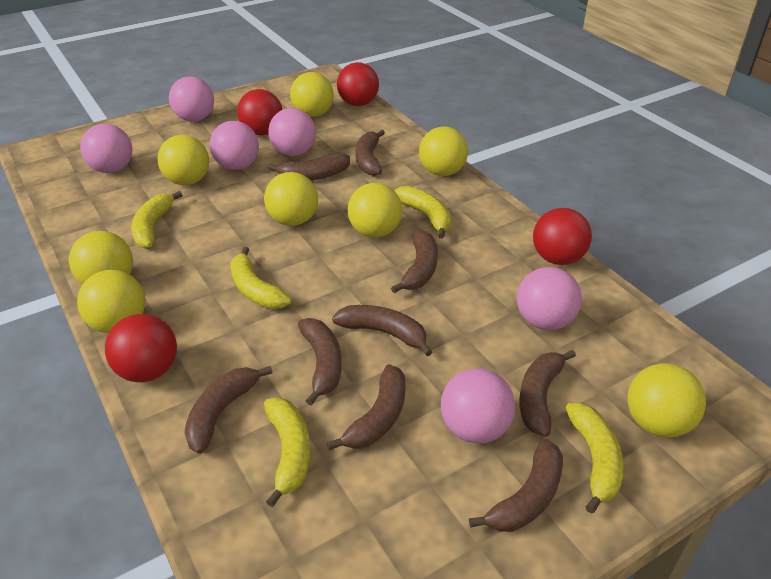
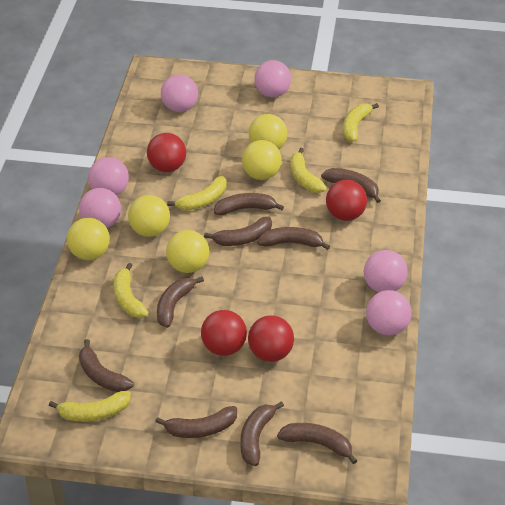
yellow ball: 8 -> 5

